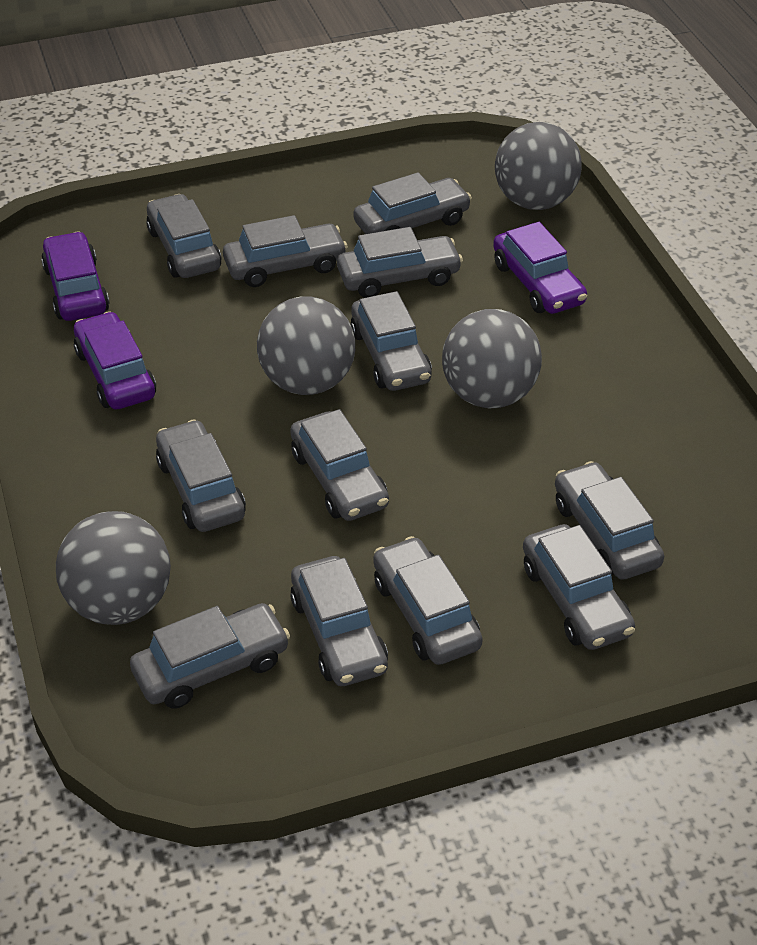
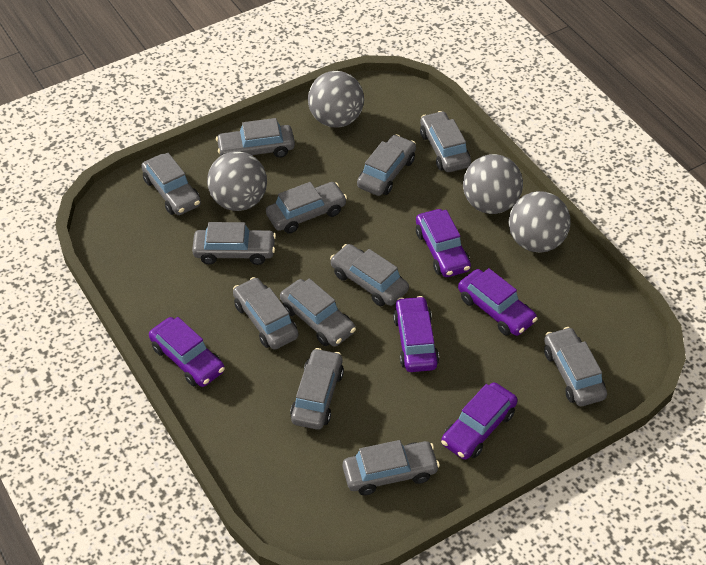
purple car: 3 -> 5

